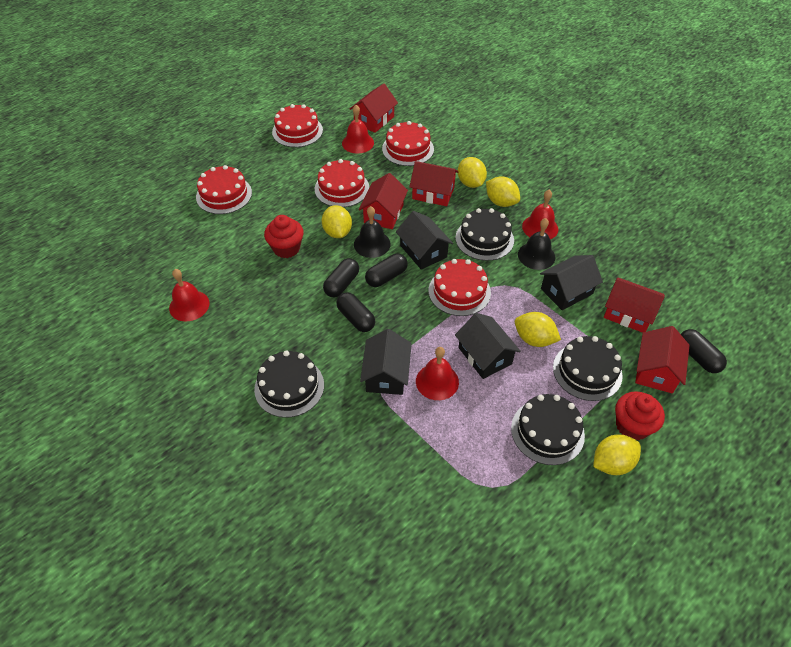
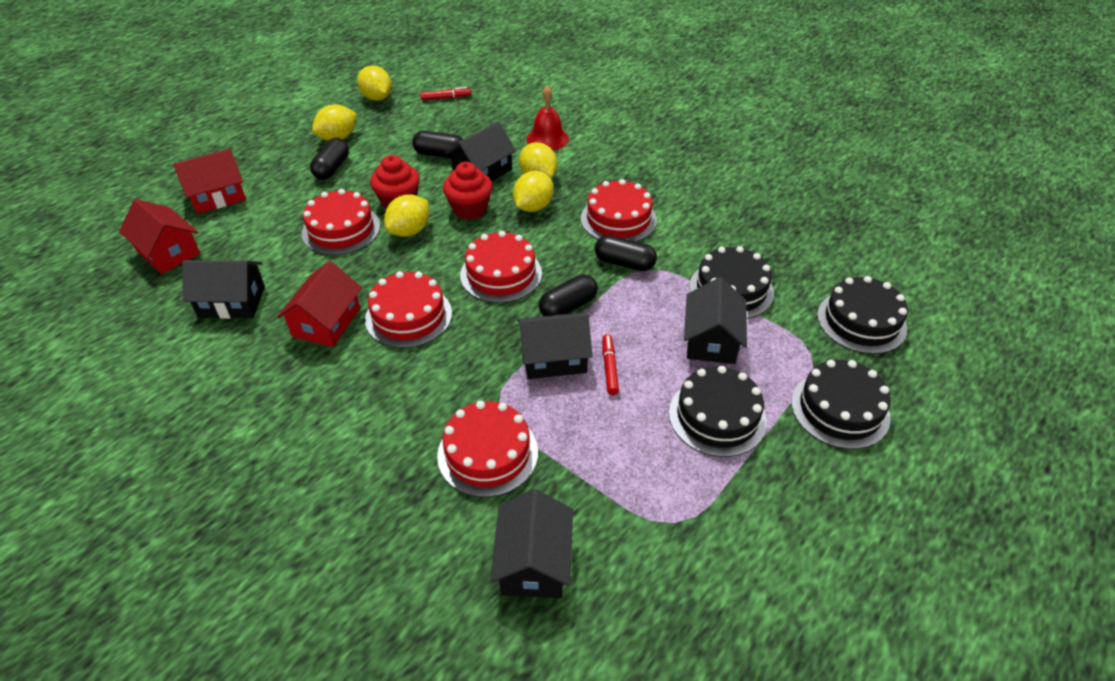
black bell: 2 -> 0
black house: 4 -> 5
red bell: 4 -> 1
red house: 5 -> 3
red marker: 0 -> 2

